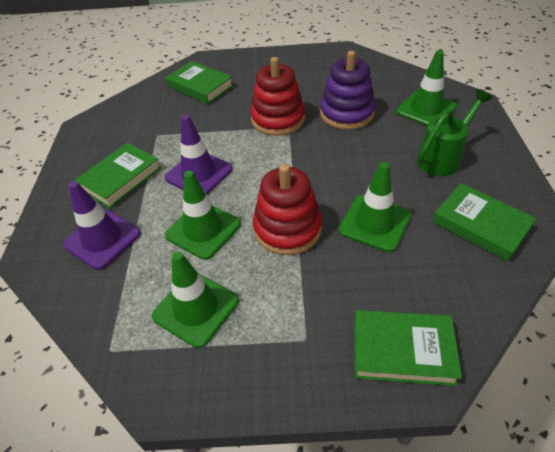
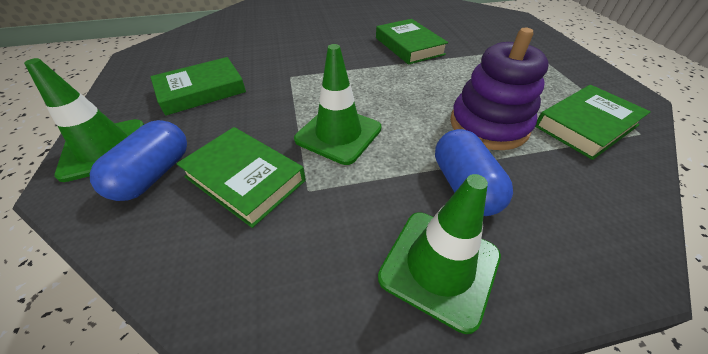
blue capsule: 0 -> 2
green traffic cone: 4 -> 3
green watering can: 1 -> 0
purple traffic cone: 2 -> 0
red stacking toy: 2 -> 0

